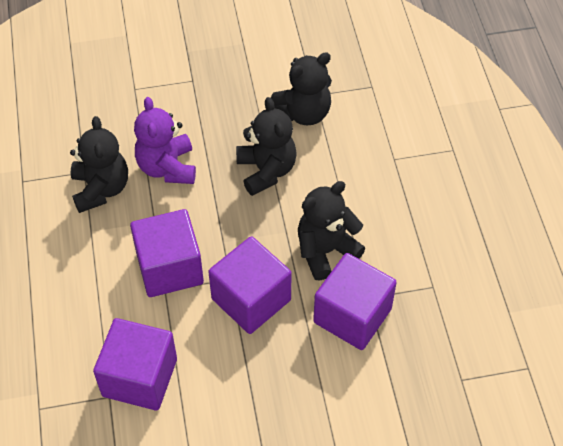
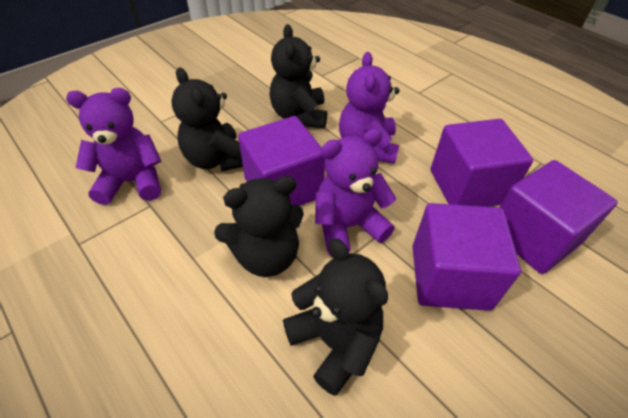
purple teddy bear: 1 -> 3

